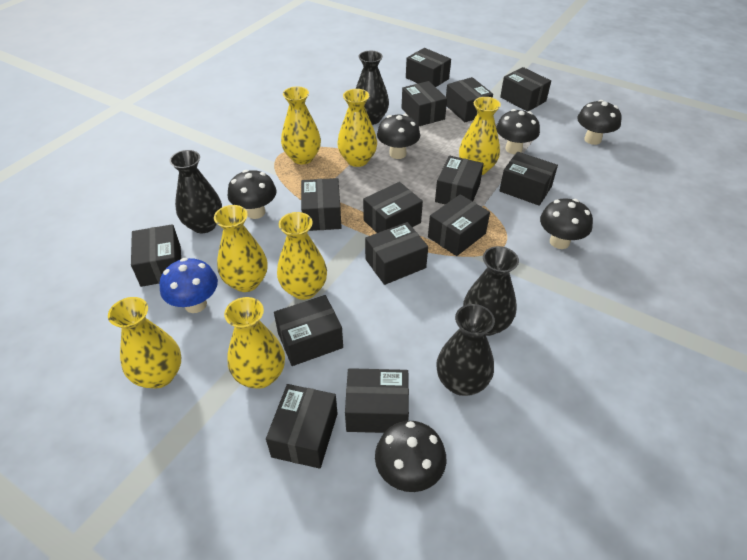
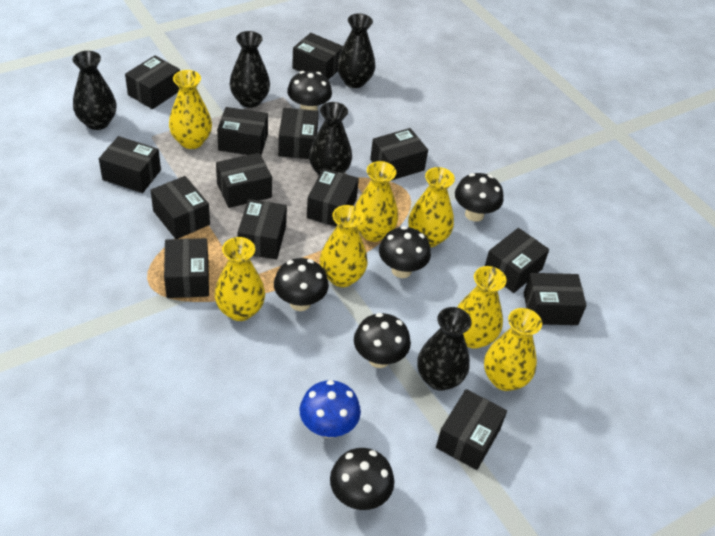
black vase: 4 -> 5

